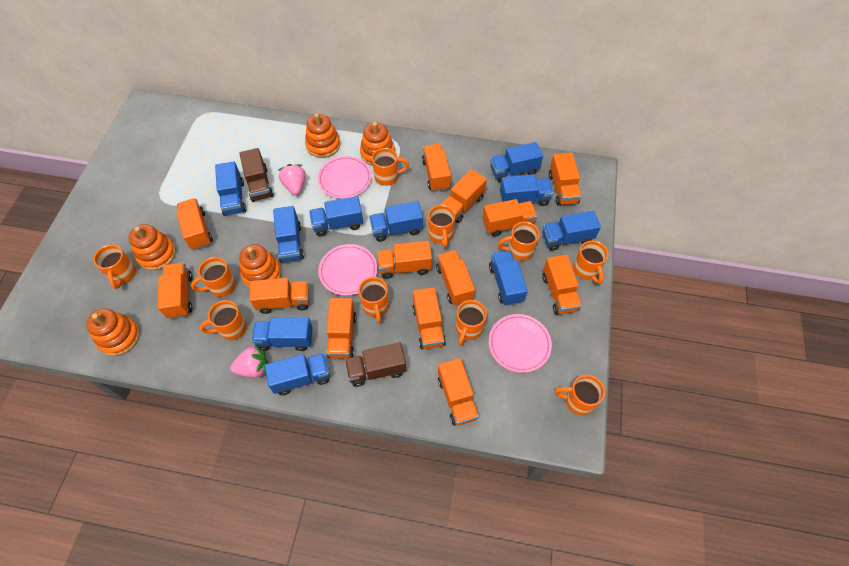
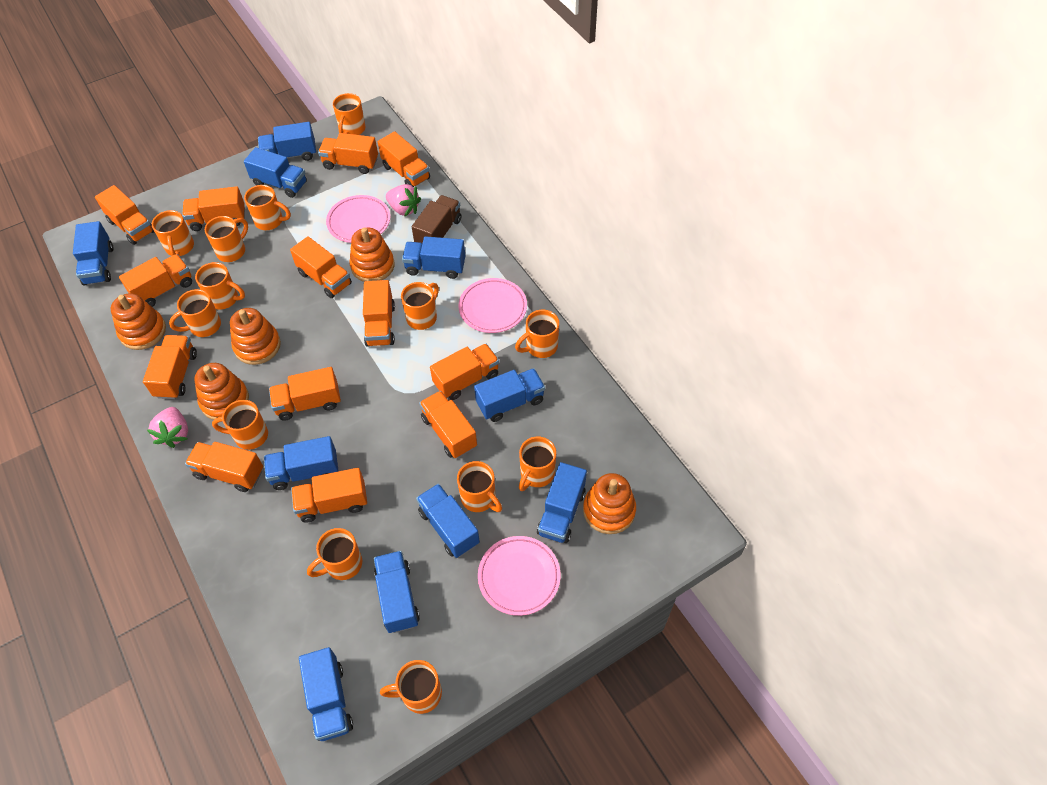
brown truck: 2 -> 1
orange mug: 10 -> 13

